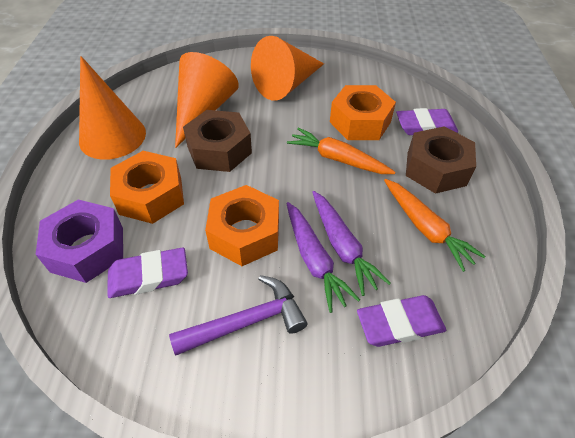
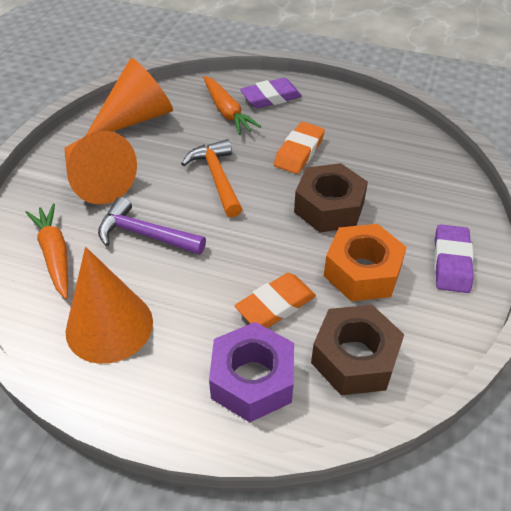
orange eraser: 0 -> 2
orange hammer: 0 -> 1
orange nut: 3 -> 1
purple carrot: 2 -> 0
purple eraser: 3 -> 2

